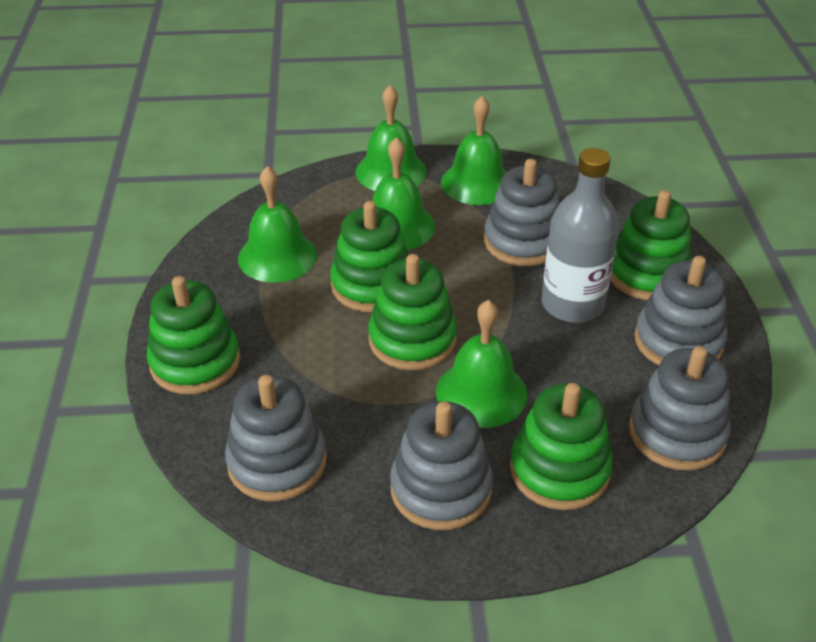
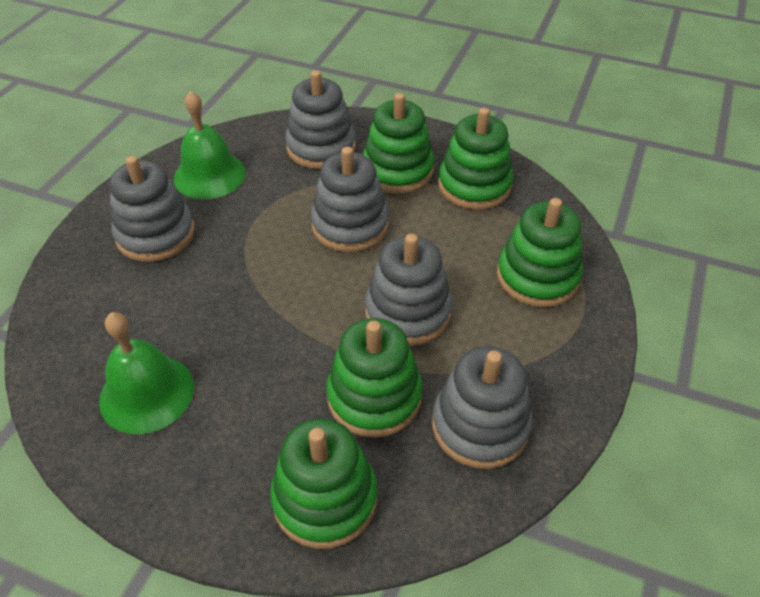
green bell: 5 -> 2
grey bottle: 1 -> 0

